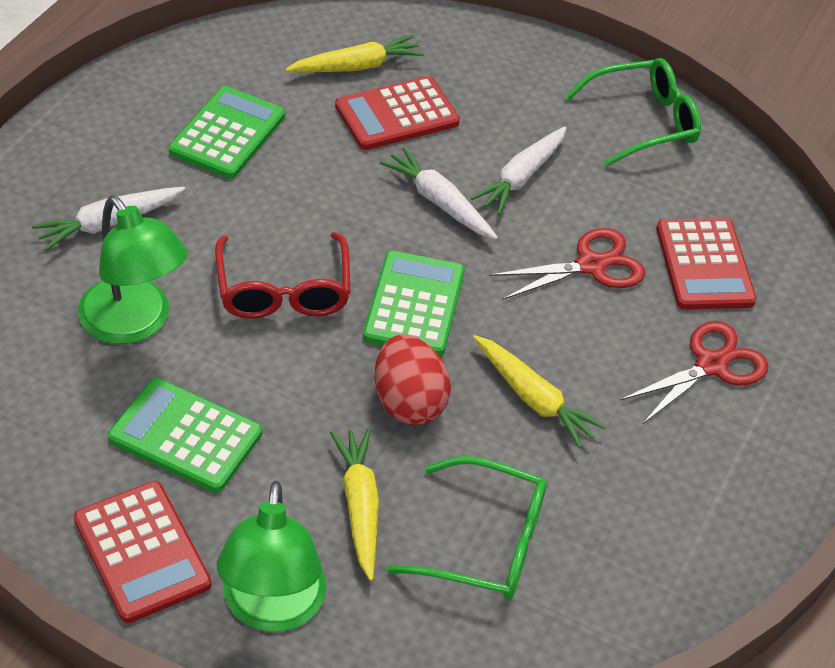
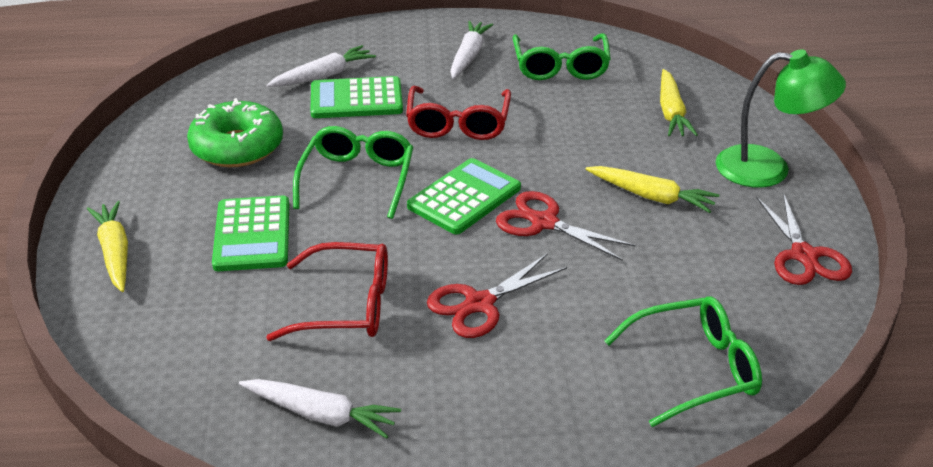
green donut: 0 -> 1
green glasses: 2 -> 3
green lamp: 2 -> 1
red calculator: 3 -> 0
red egg: 1 -> 0
red glasses: 1 -> 2
red scissors: 2 -> 3

